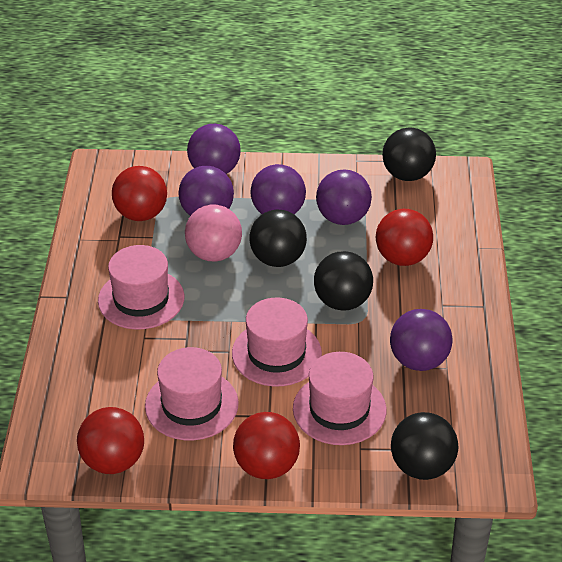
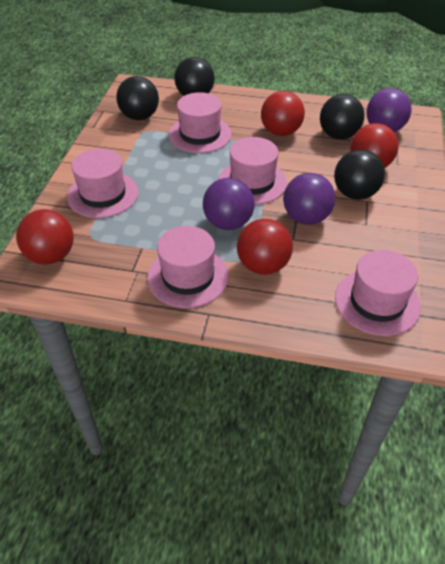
pink ball: 1 -> 0
pink hat: 4 -> 5
purple ball: 5 -> 3

